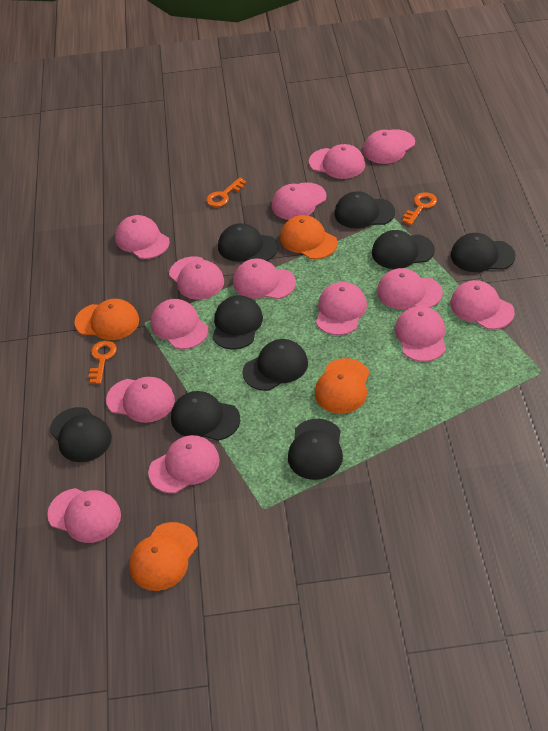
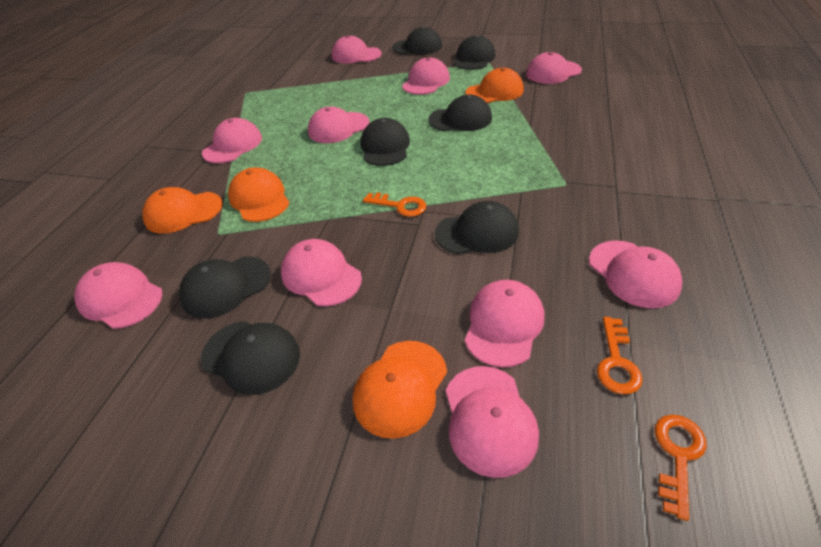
black cap: 9 -> 7
pink cap: 14 -> 10

